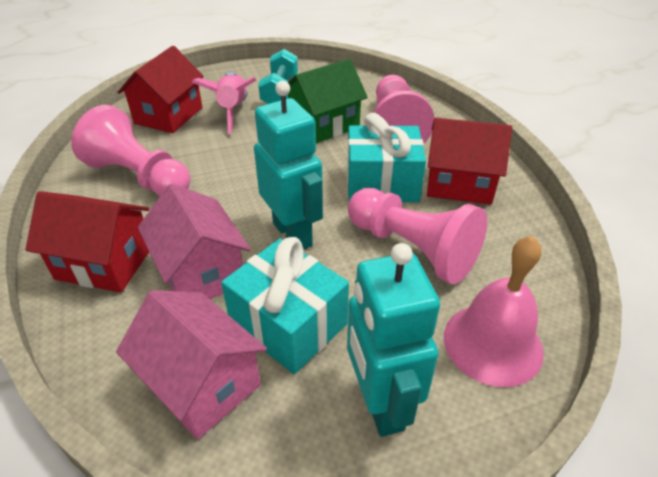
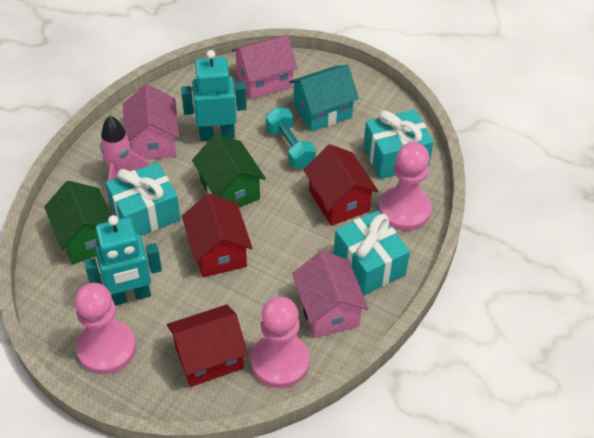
green house: 1 -> 2
pink bell: 1 -> 0
pink house: 2 -> 3
turquoise gift: 2 -> 3
turquoise house: 0 -> 1

